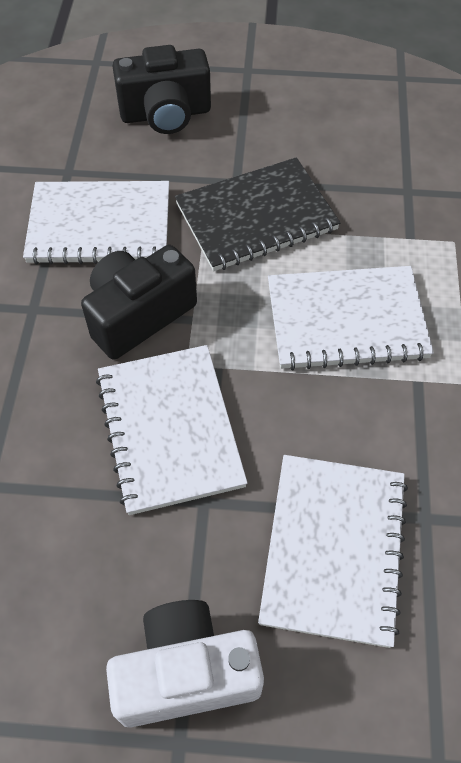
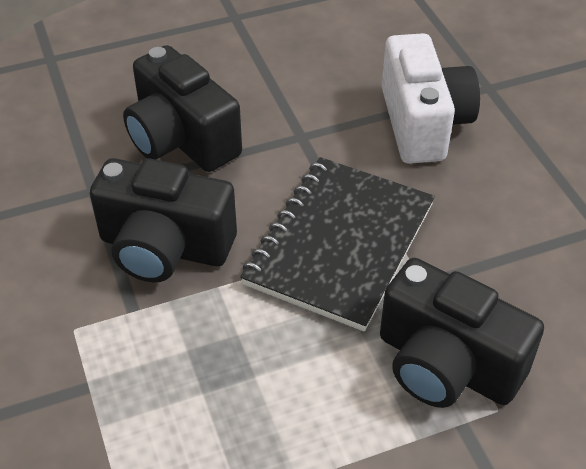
black camera: 2 -> 3
white notebook: 4 -> 0

